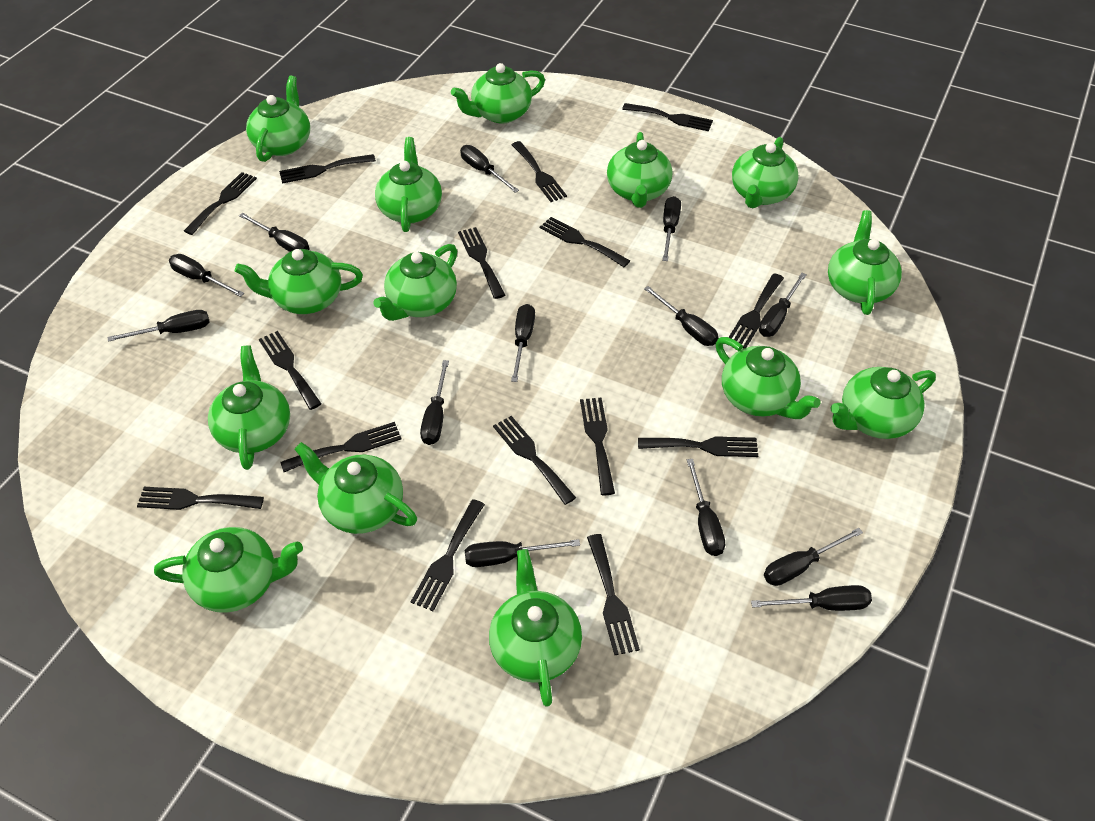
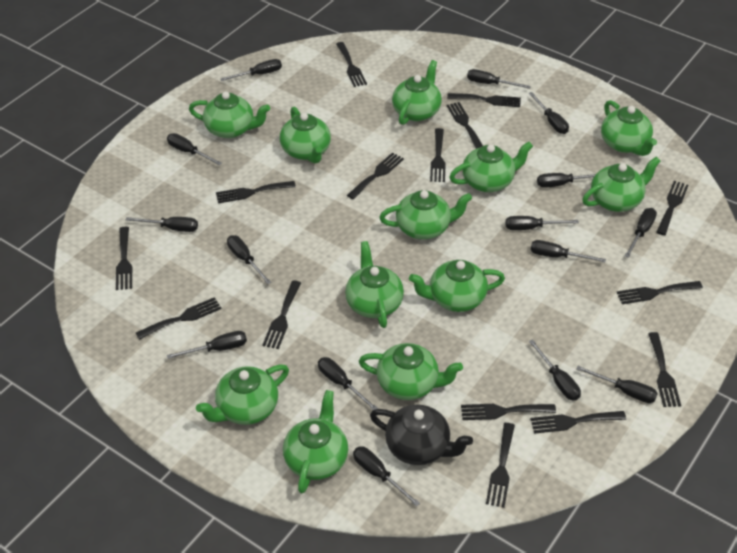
black screwdriver: 13 -> 15
black teapot: 0 -> 1
green teapot: 14 -> 12

